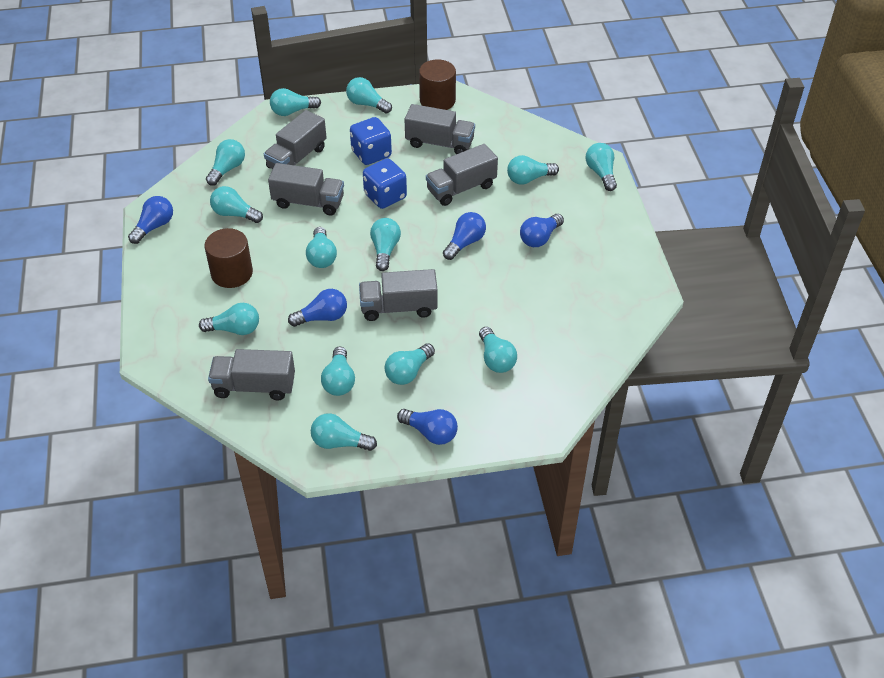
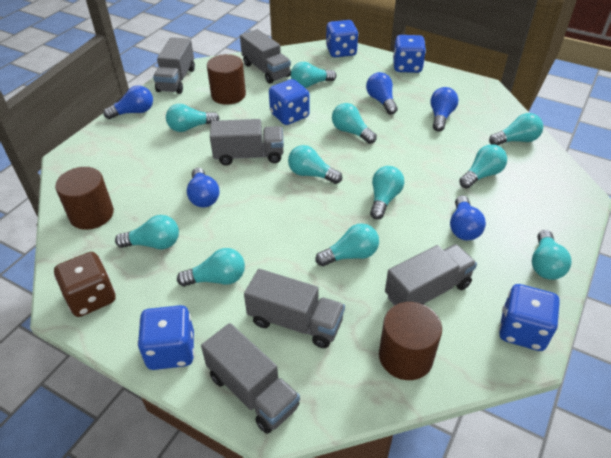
blue dice: 2 -> 5
brown cylinder: 2 -> 3
brown dice: 0 -> 1
turquoise light bulb: 13 -> 11

